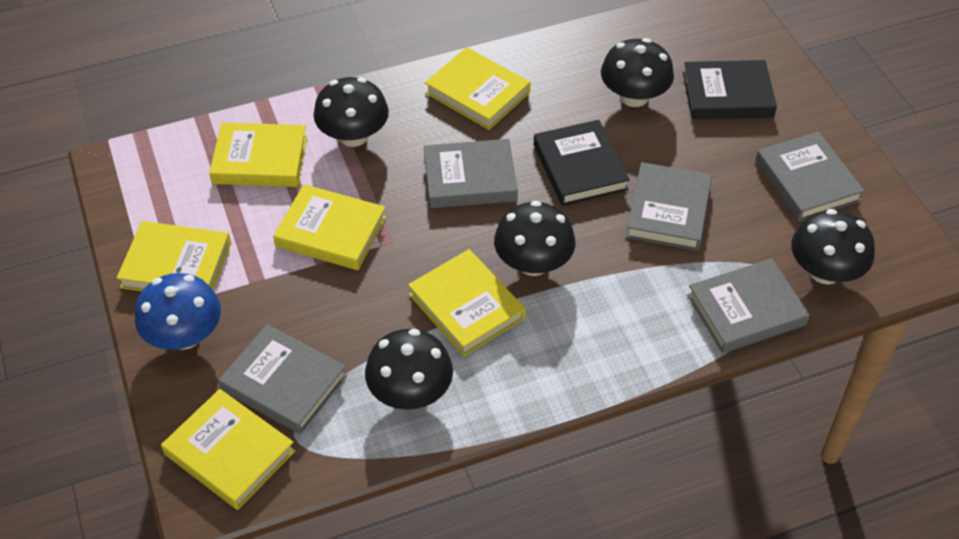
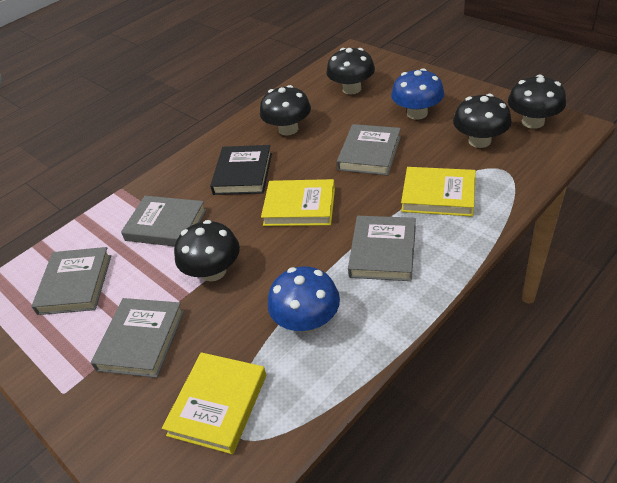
black book: 2 -> 1
blue mushroom: 1 -> 2
yellow book: 6 -> 3

